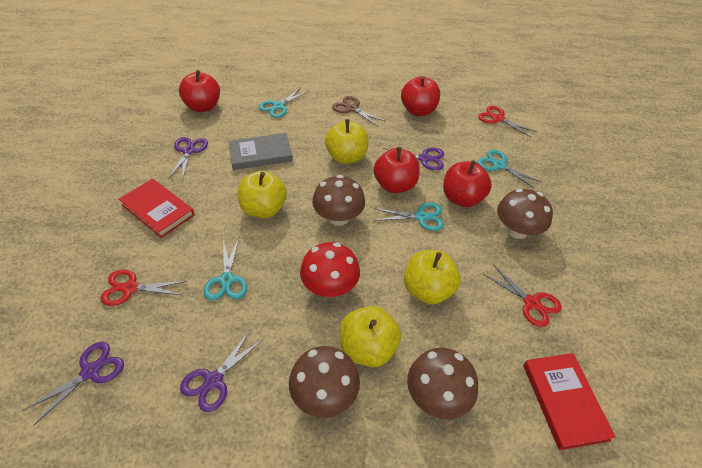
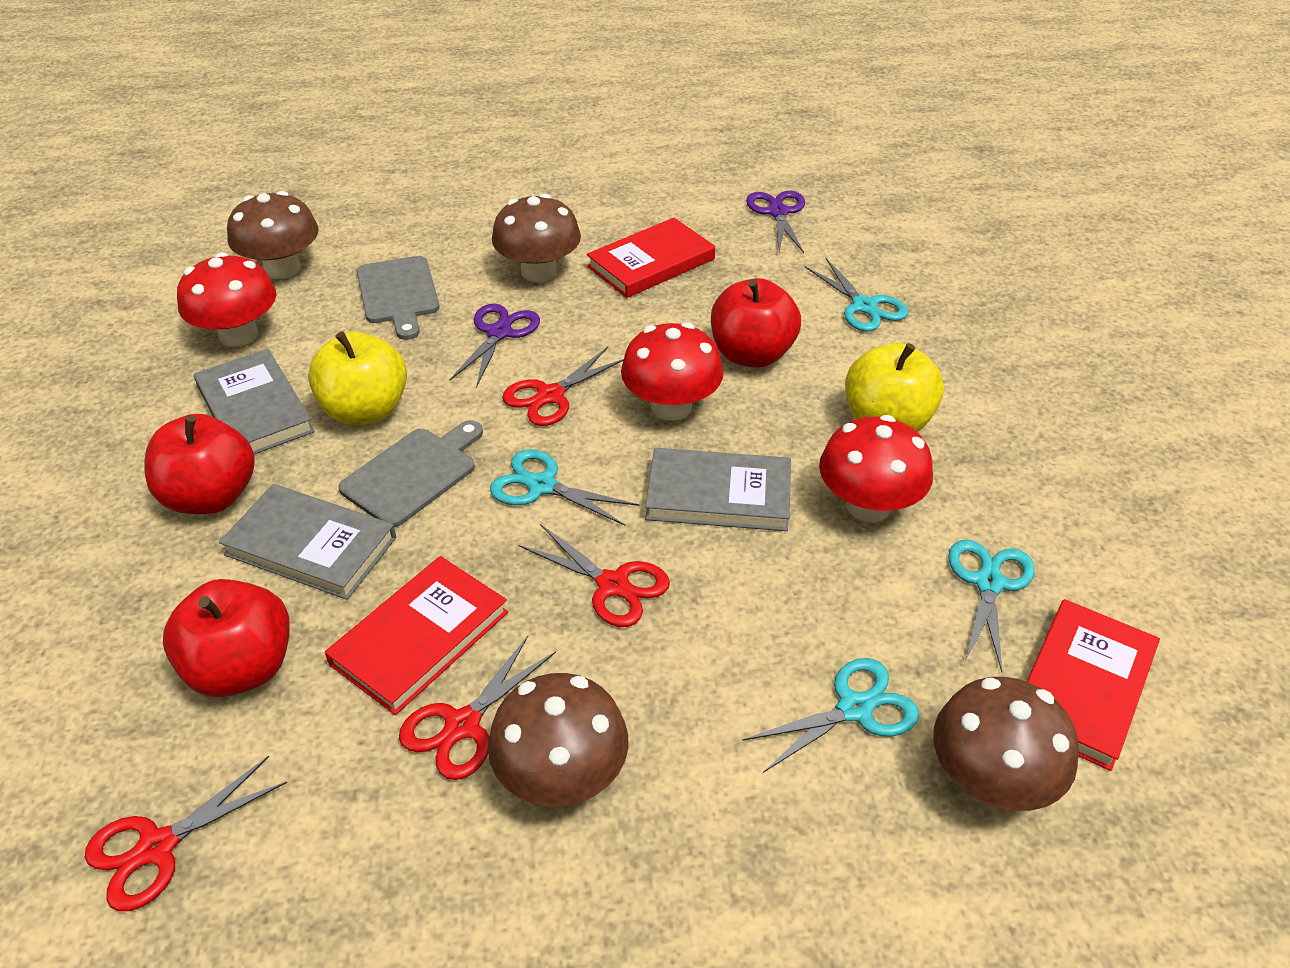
brown scissors: 1 -> 0
grey book: 1 -> 3
grey cutting board: 0 -> 2
purple scissors: 4 -> 2
red apple: 4 -> 3
red book: 2 -> 3
red mushroom: 1 -> 3
red scissors: 3 -> 4
yellow apple: 4 -> 2

